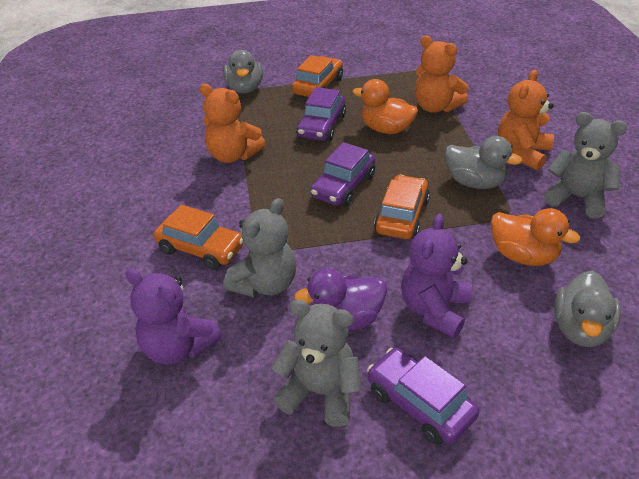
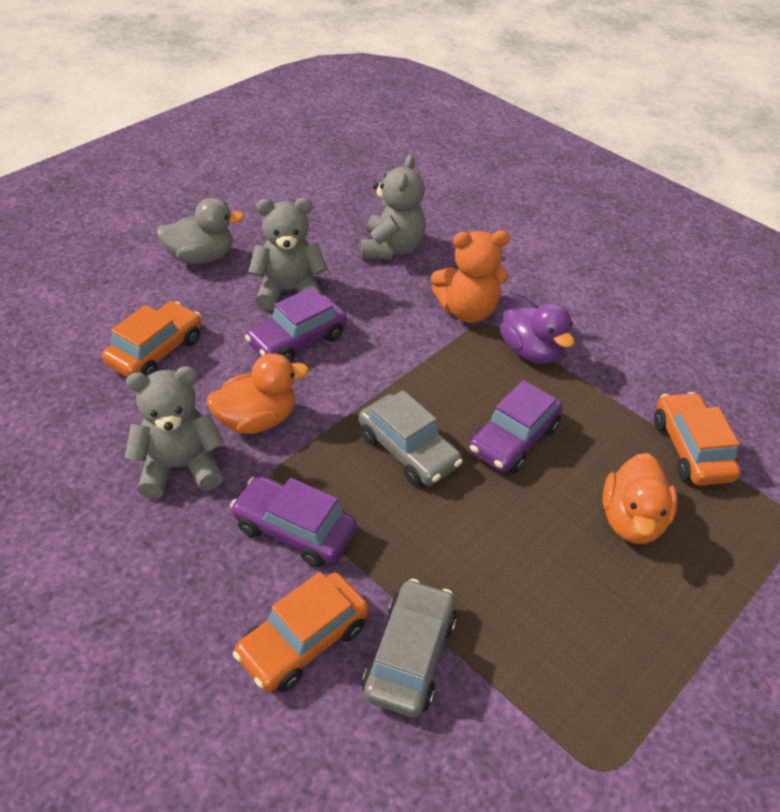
grey car: 0 -> 2
grey duck: 3 -> 1
orange teddy bear: 3 -> 1
purple teddy bear: 2 -> 0

